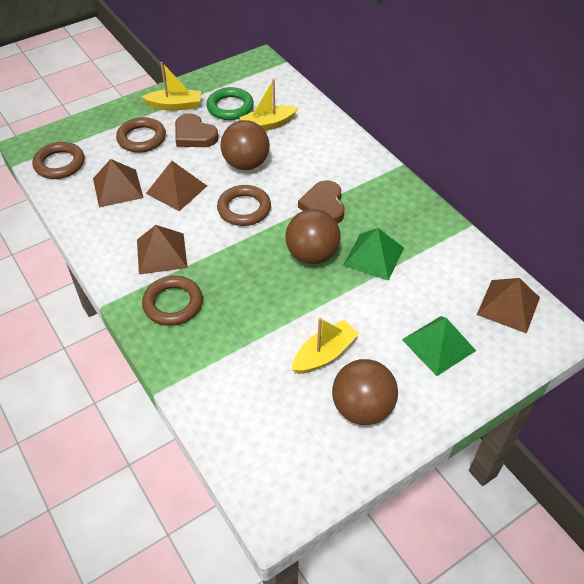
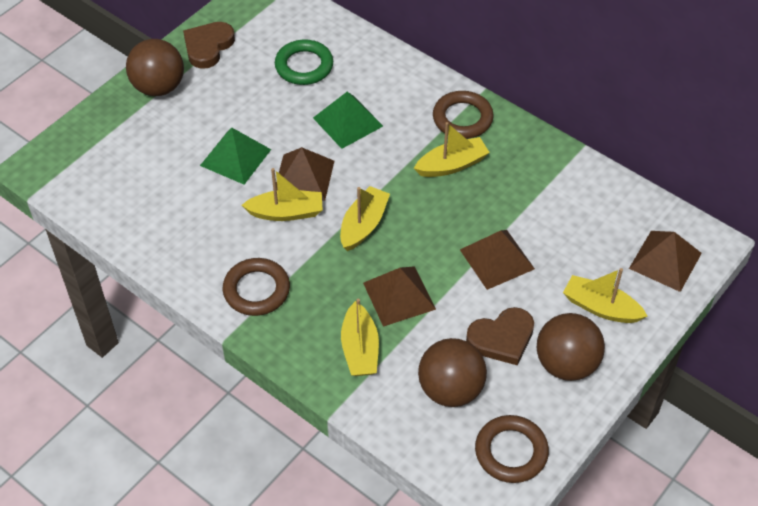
brown ring: 4 -> 3
yellow boat: 3 -> 5

